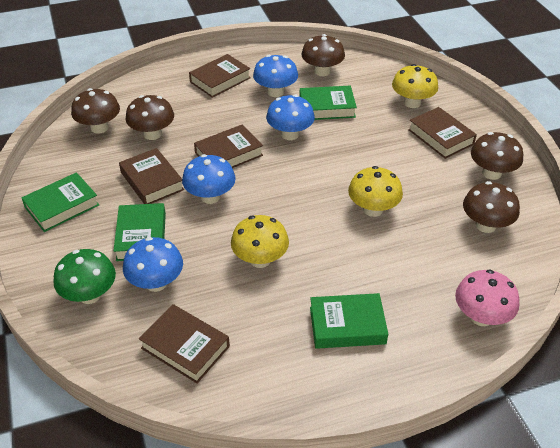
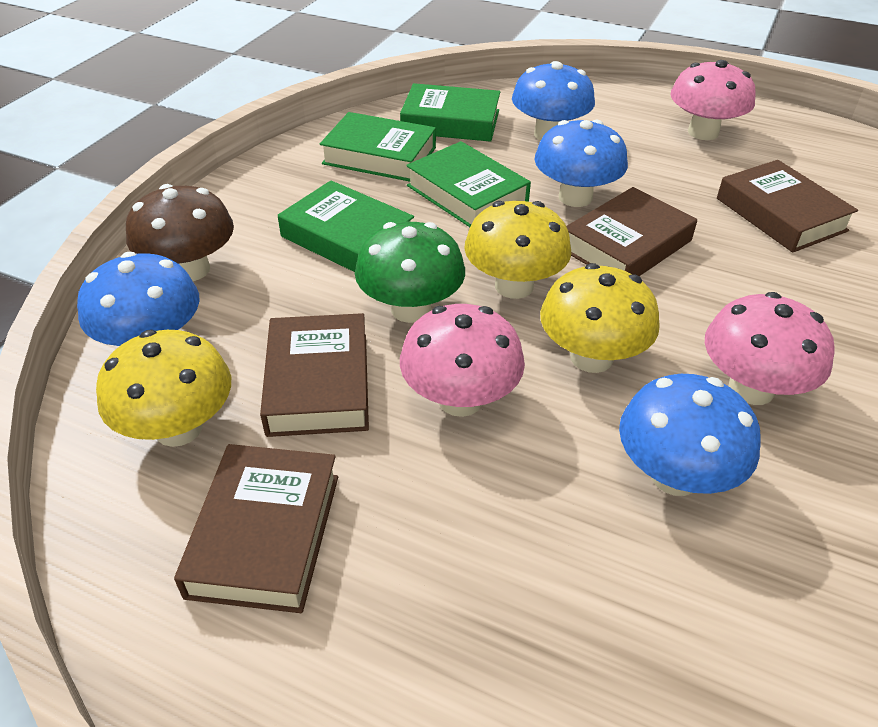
brown book: 5 -> 4
brown mushroom: 5 -> 1
pink mushroom: 1 -> 3

